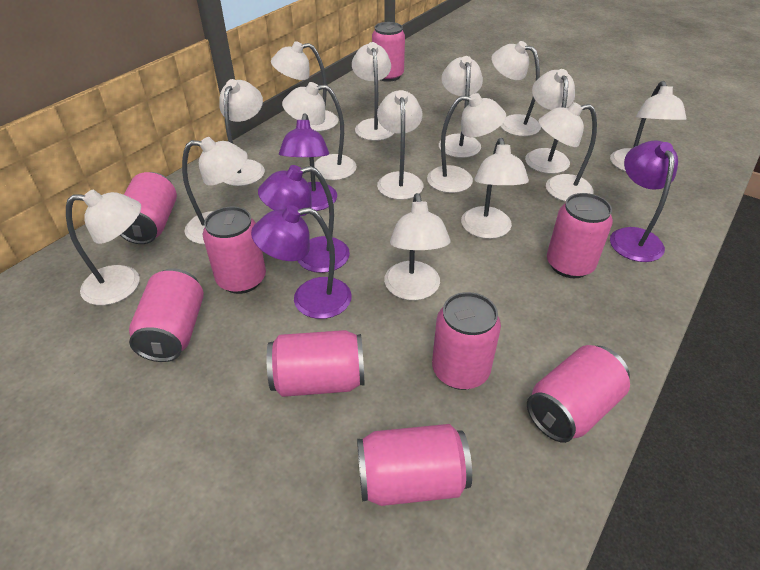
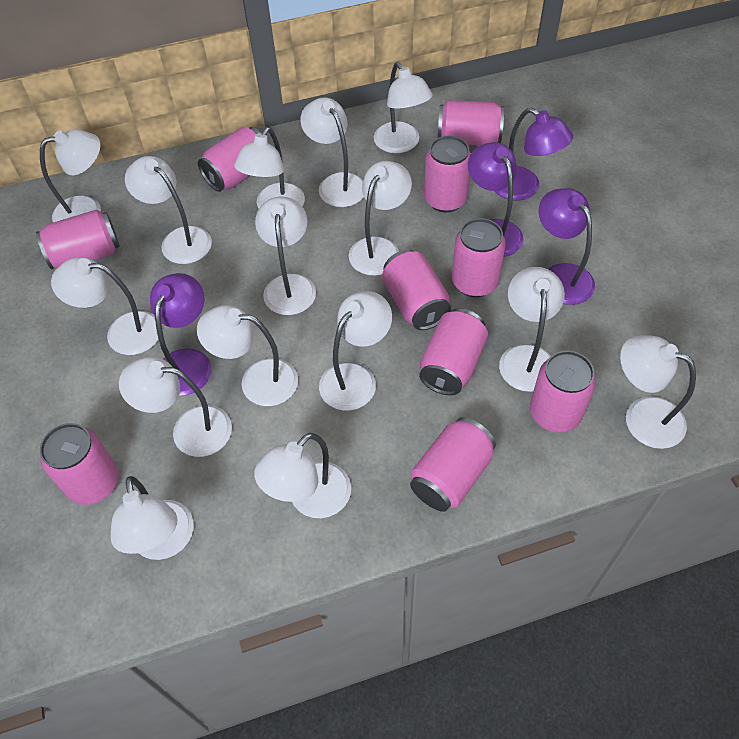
pink can: 9 -> 10

